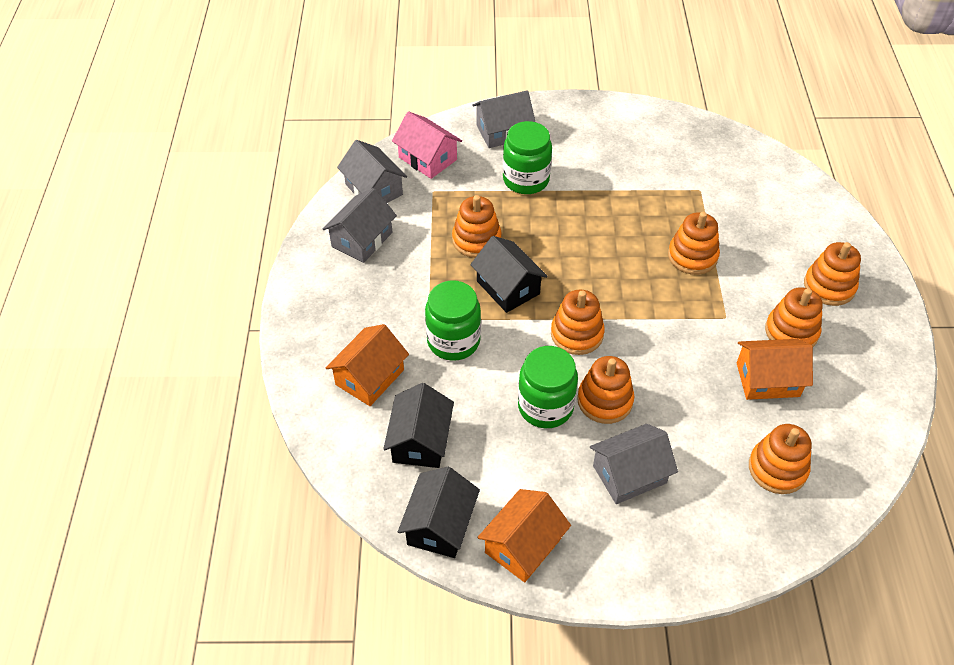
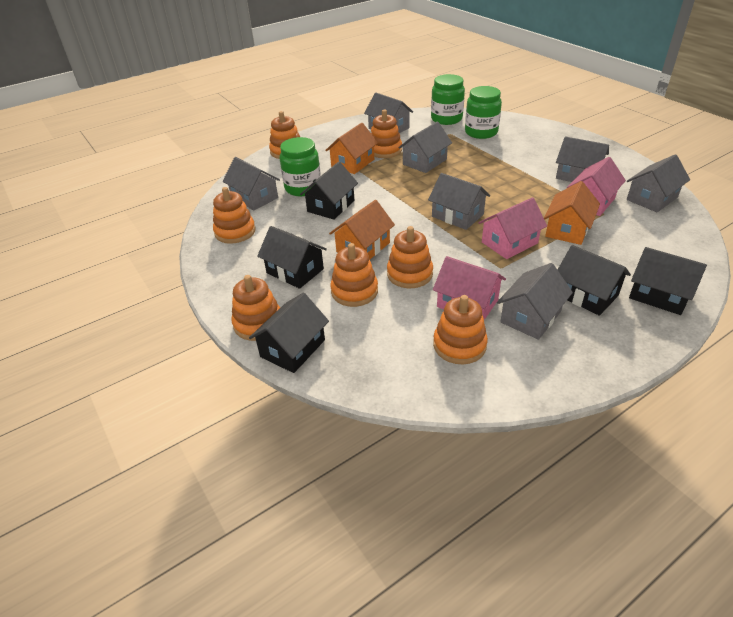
black house: 3 -> 5
grey house: 4 -> 7
pink house: 1 -> 3

